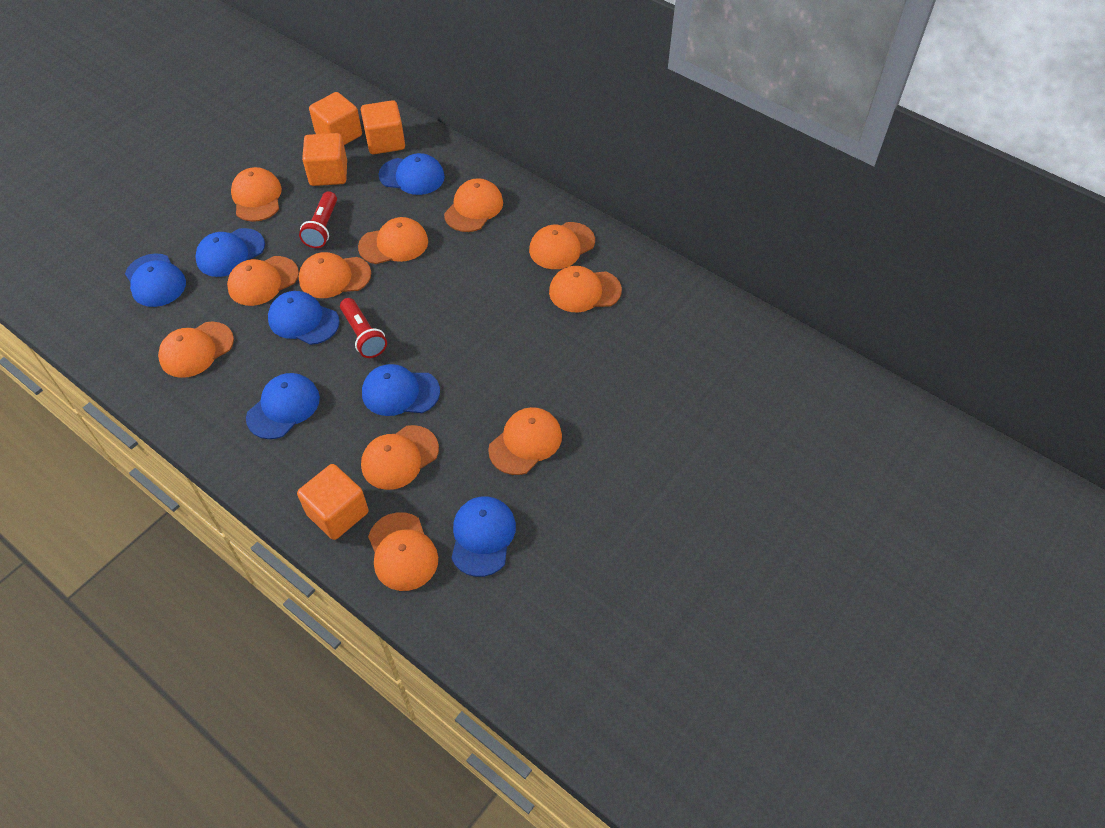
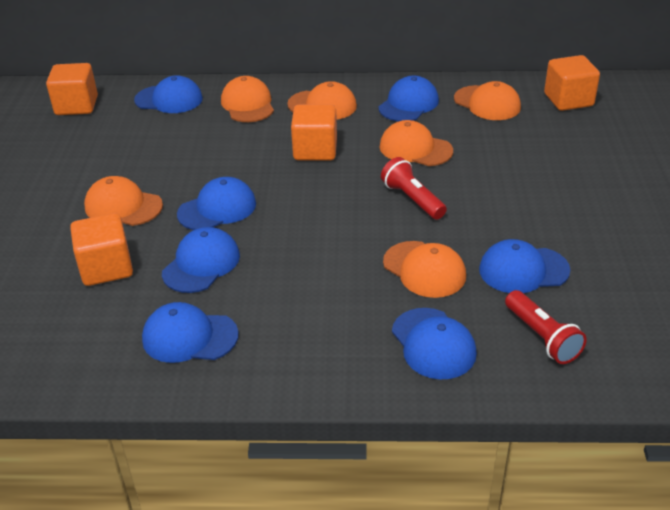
orange cap: 11 -> 6

